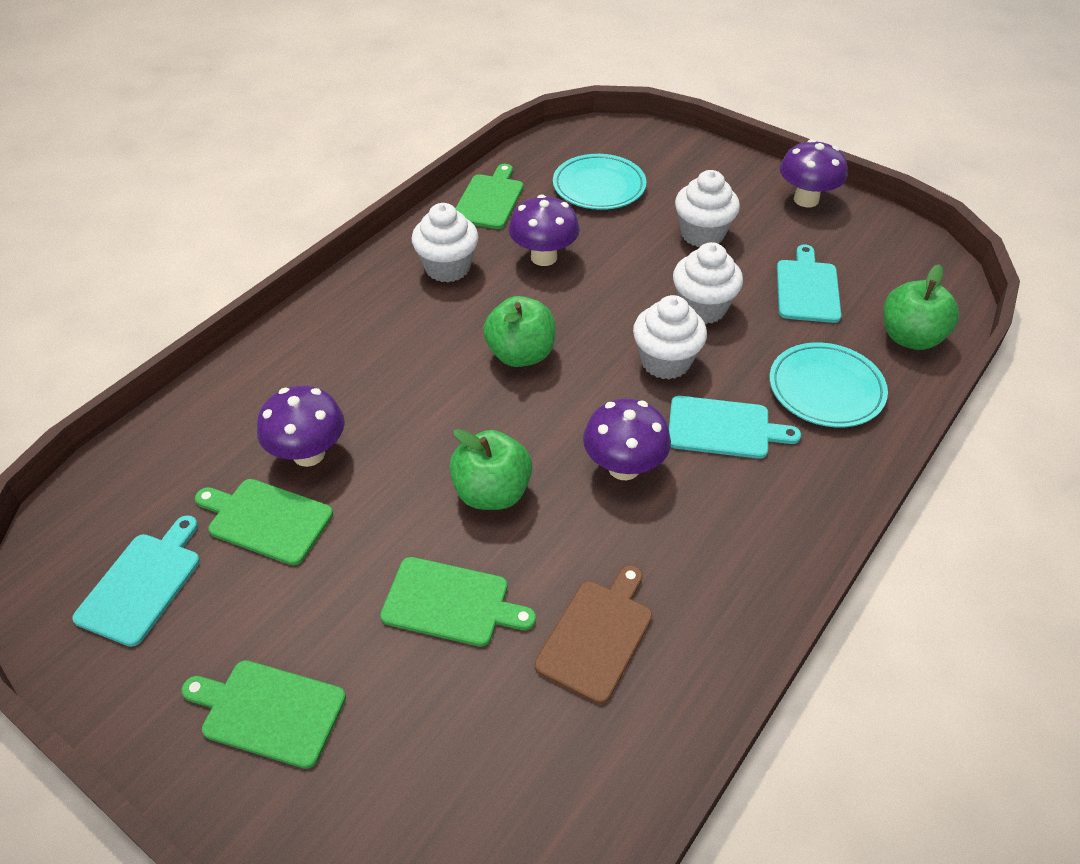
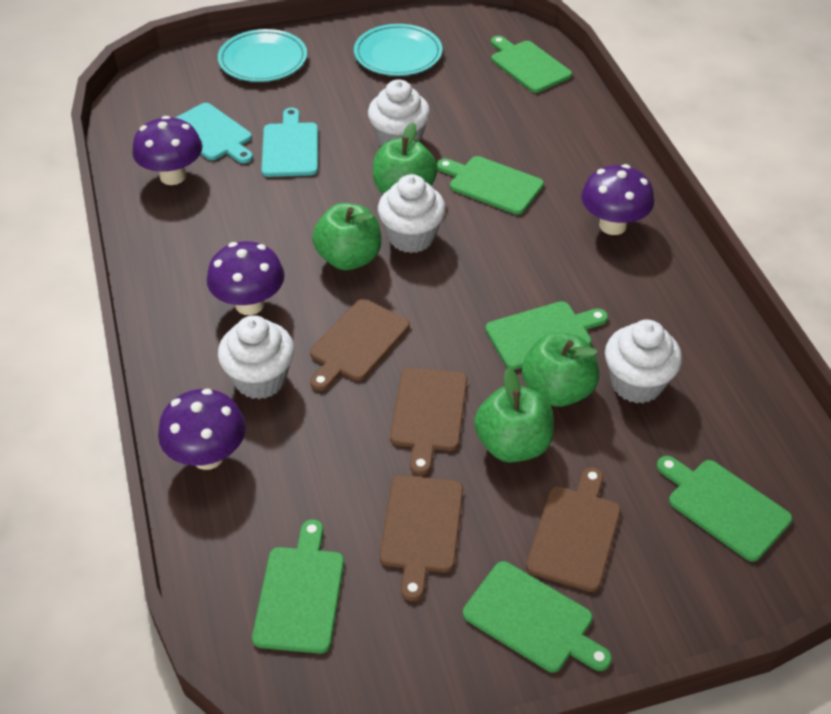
brown cutting board: 1 -> 4
green apple: 3 -> 4
green cutting board: 4 -> 6
turquoise cutting board: 3 -> 2

